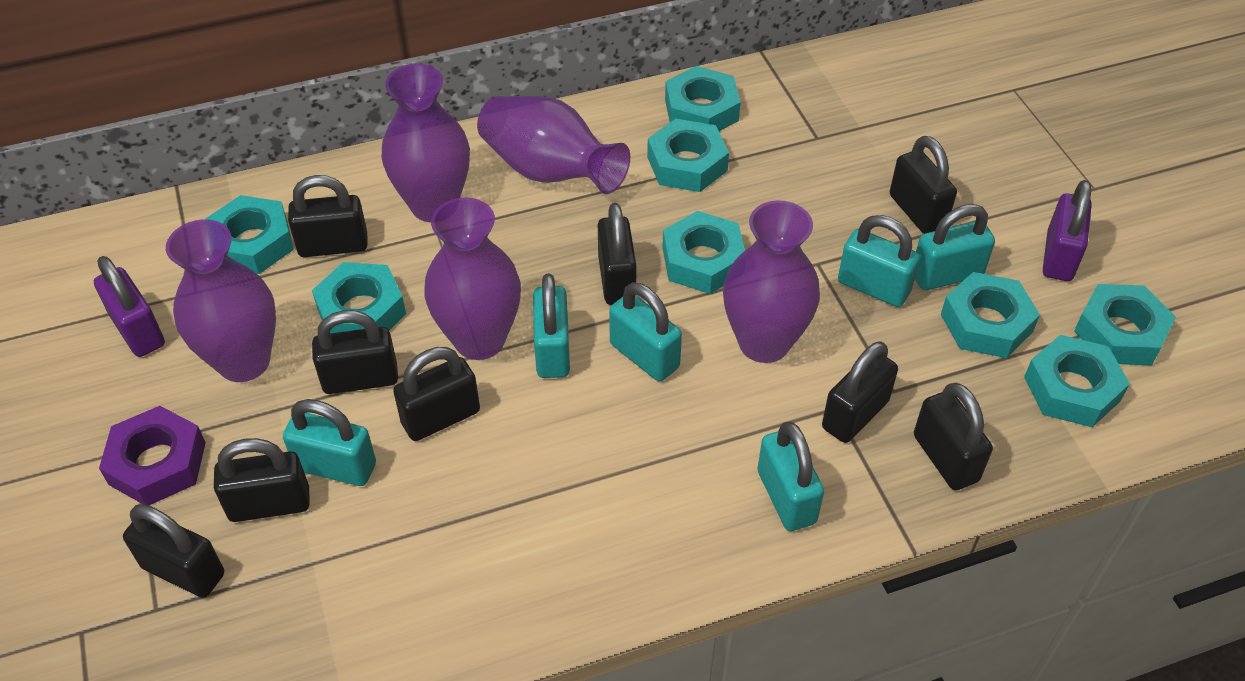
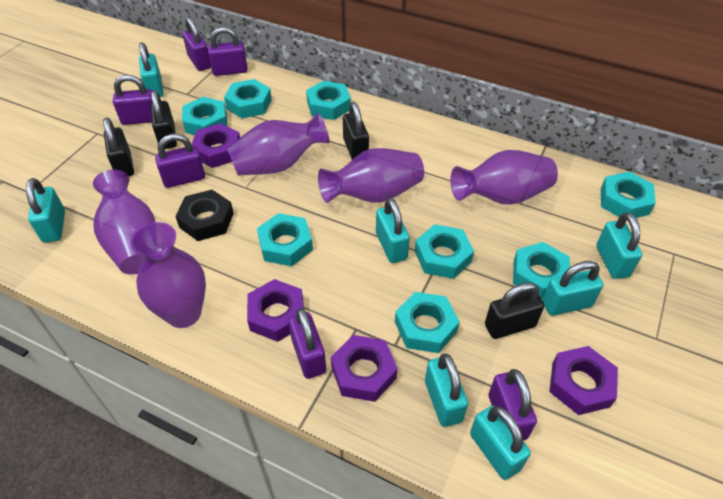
black nut: 0 -> 1
black padlock: 9 -> 4
purple nut: 1 -> 4
purple padlock: 2 -> 6
turquoise padlock: 6 -> 7

